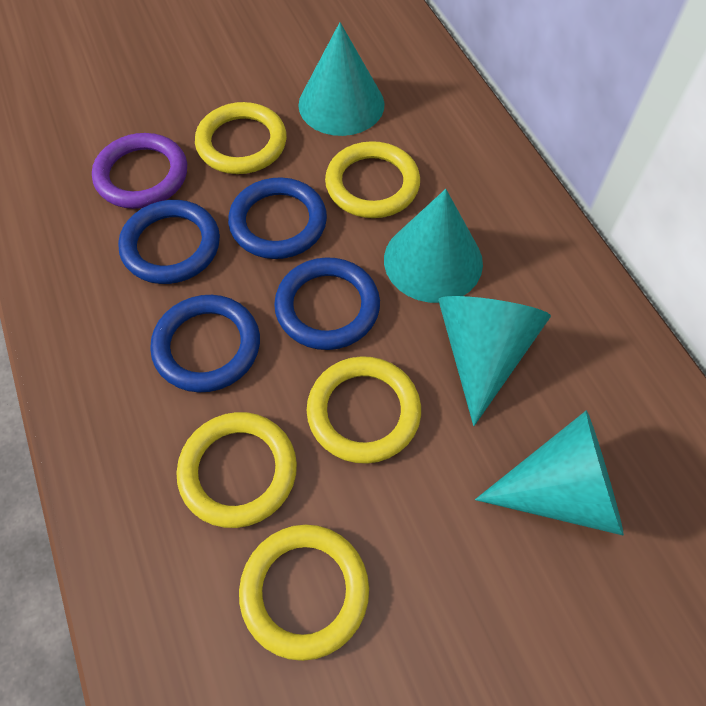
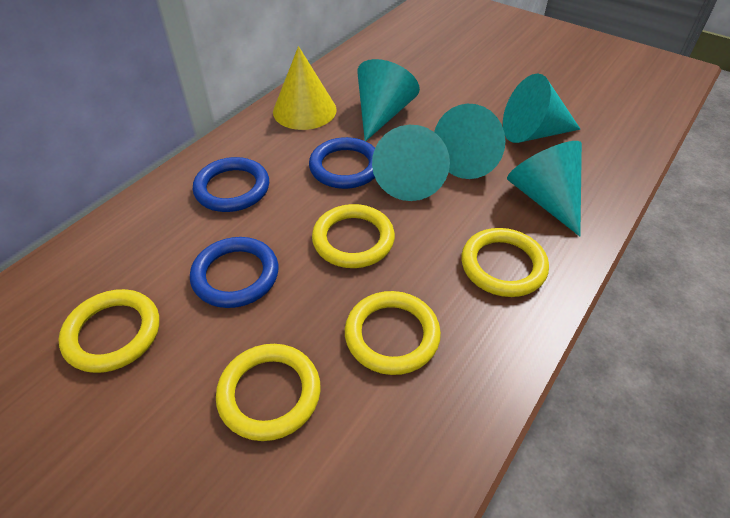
blue ring: 4 -> 3
purple ring: 1 -> 0
turquoise cone: 4 -> 5
yellow cone: 0 -> 1

